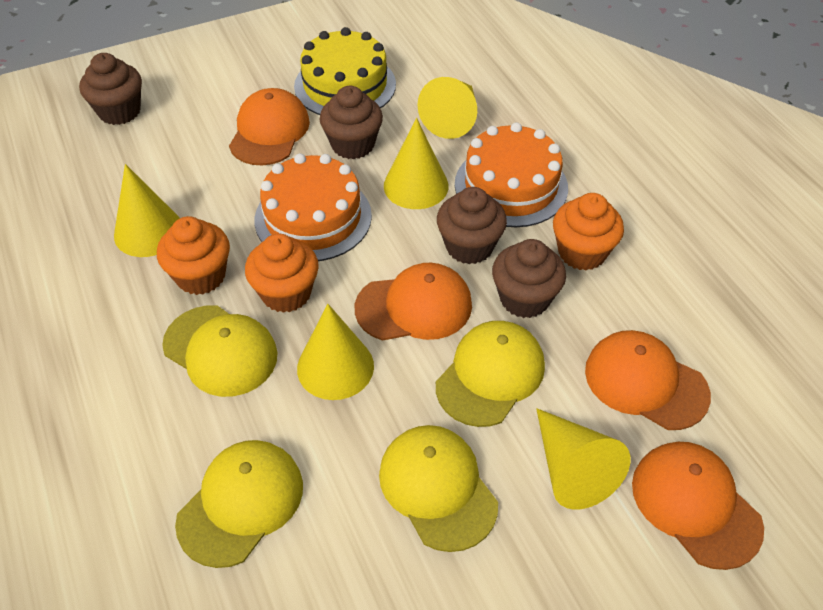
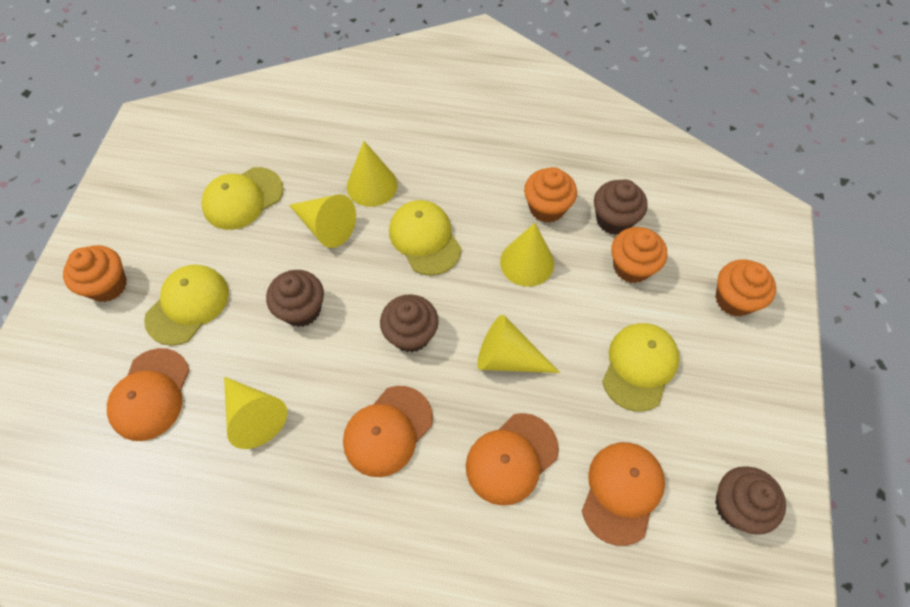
orange cake: 2 -> 0
orange cupcake: 3 -> 4
yellow cake: 1 -> 0

